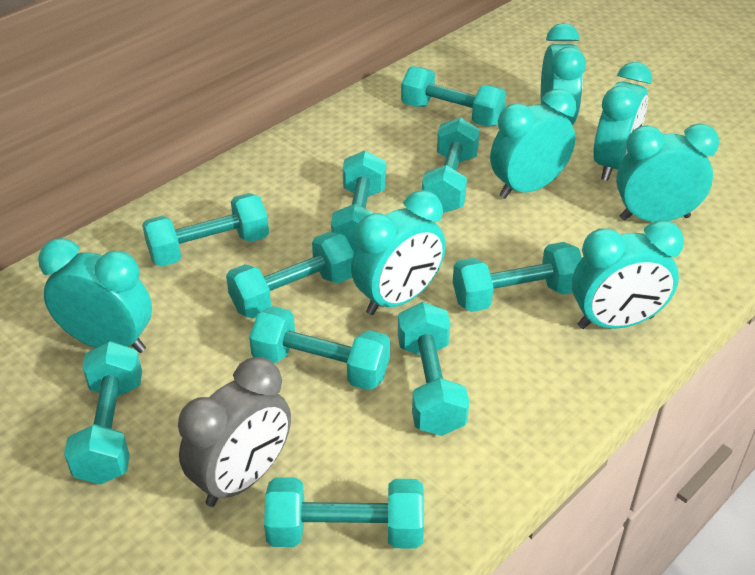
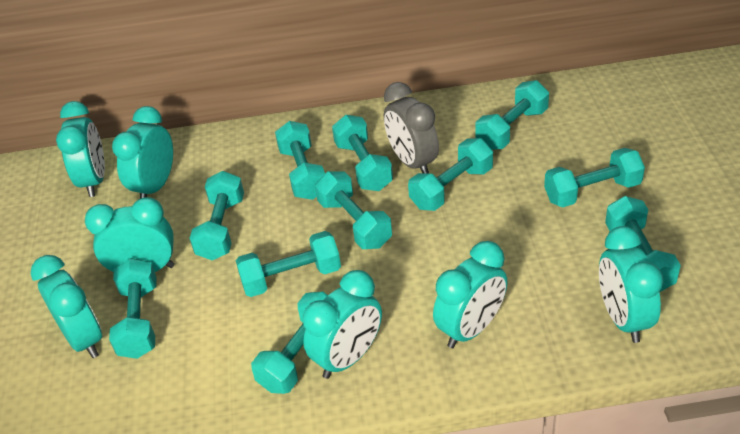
turquoise dumbbell: 10 -> 11

